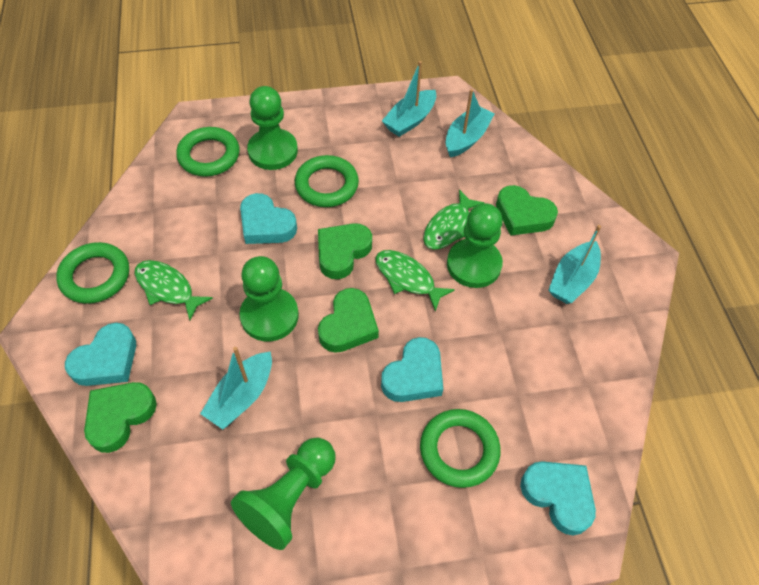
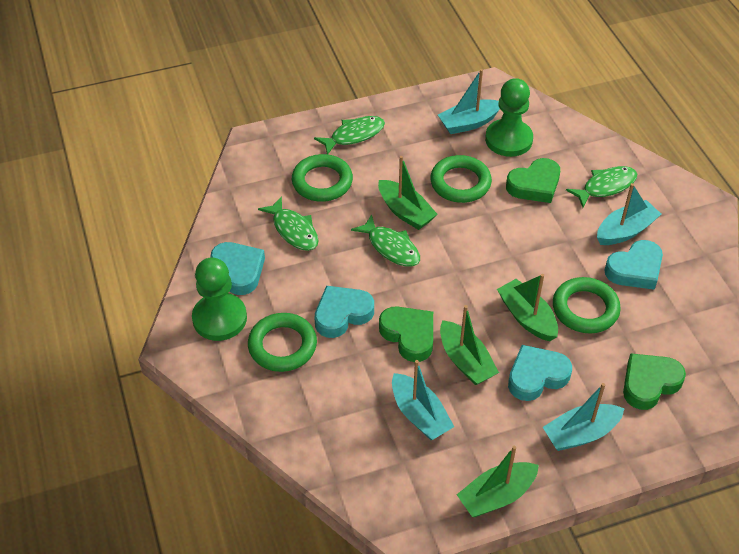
green boat: 0 -> 4
green fish: 3 -> 4
green heart: 4 -> 3
green pawn: 4 -> 2

